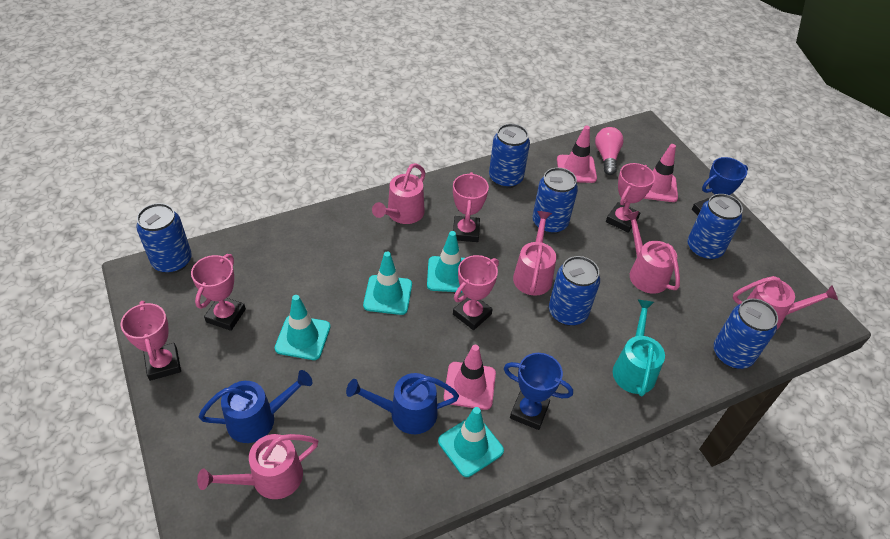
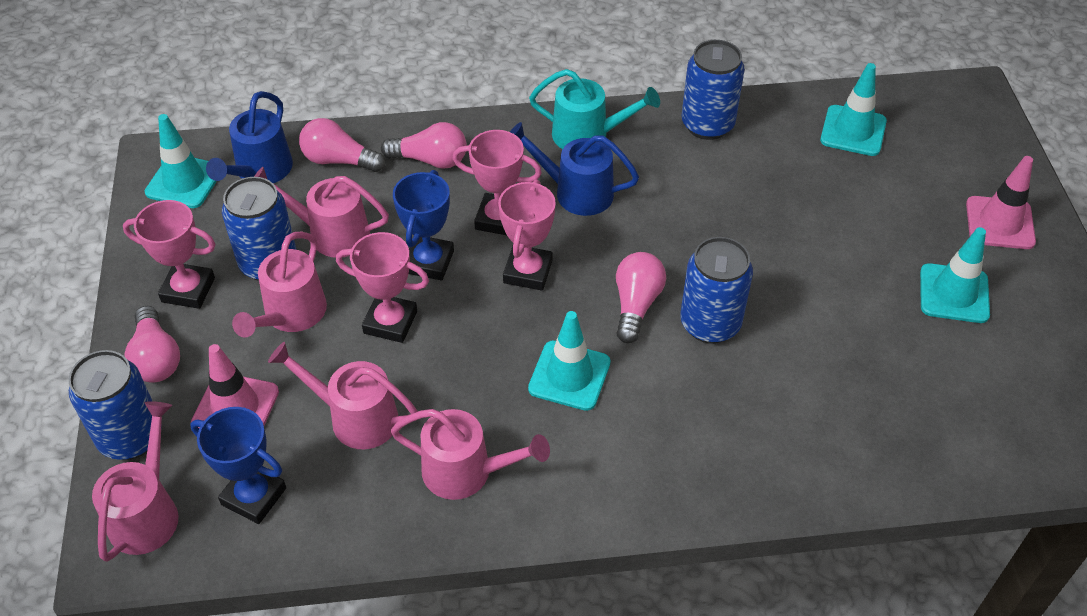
blue can: 6 -> 4
pink light bulb: 1 -> 4
pink traffic cone: 3 -> 2
pink trophy: 5 -> 4

